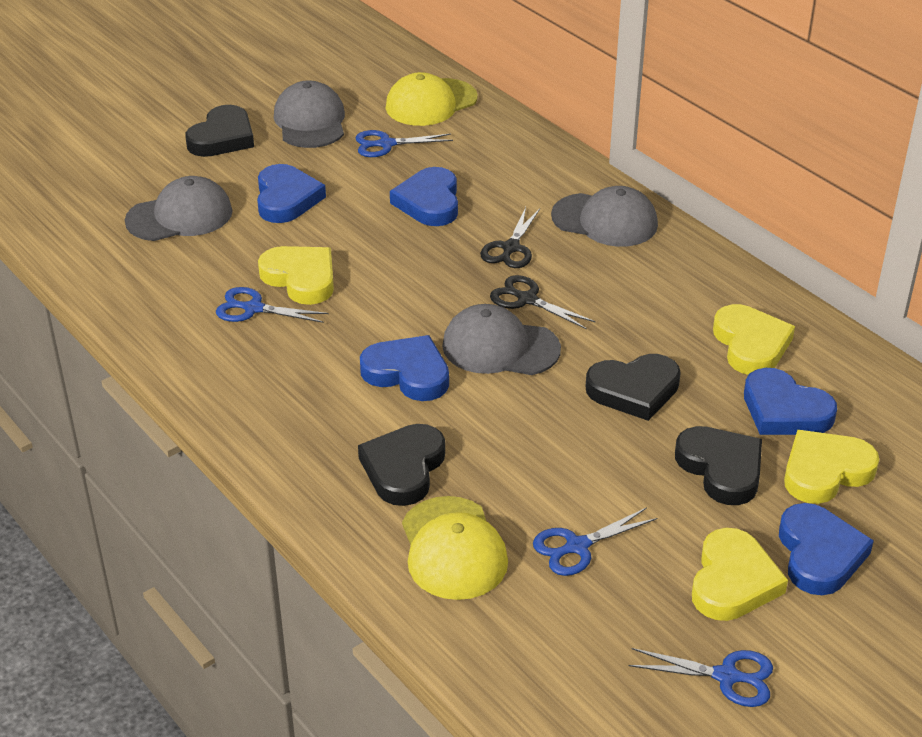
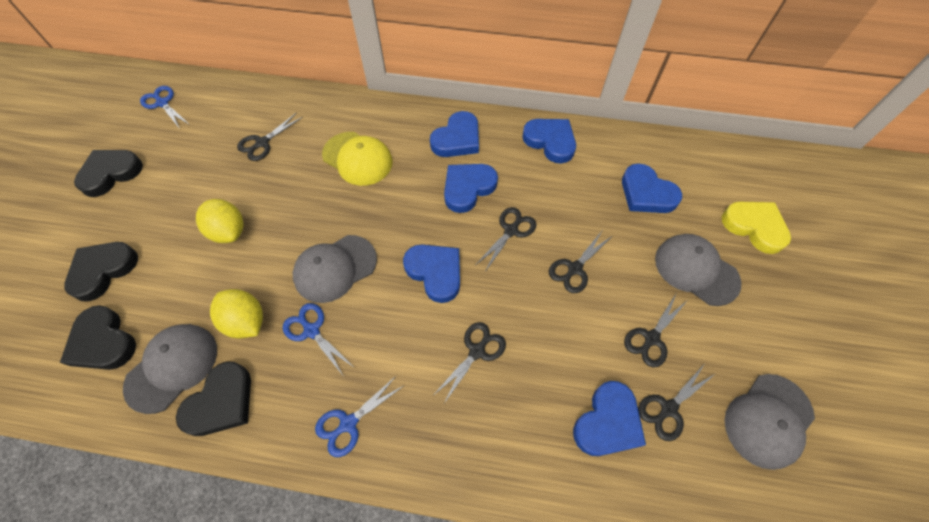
black scissors: 2 -> 6
blue heart: 5 -> 6
blue scissors: 4 -> 3
yellow cap: 2 -> 1
yellow heart: 4 -> 1
yellow lemon: 0 -> 2

